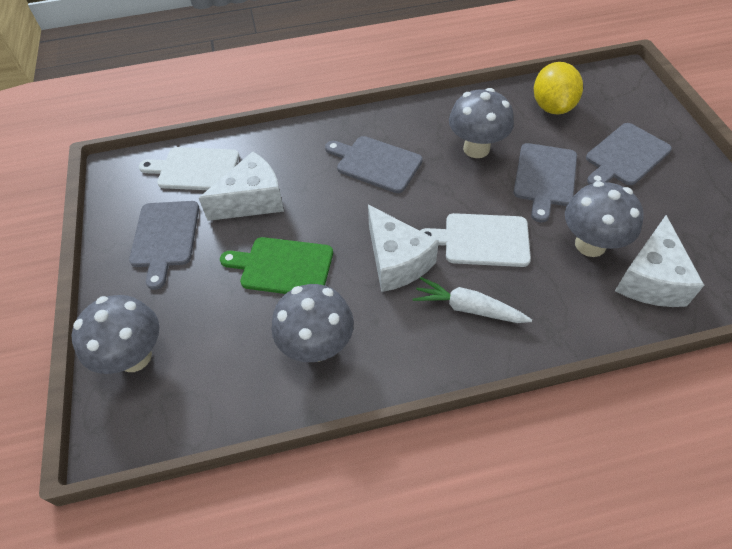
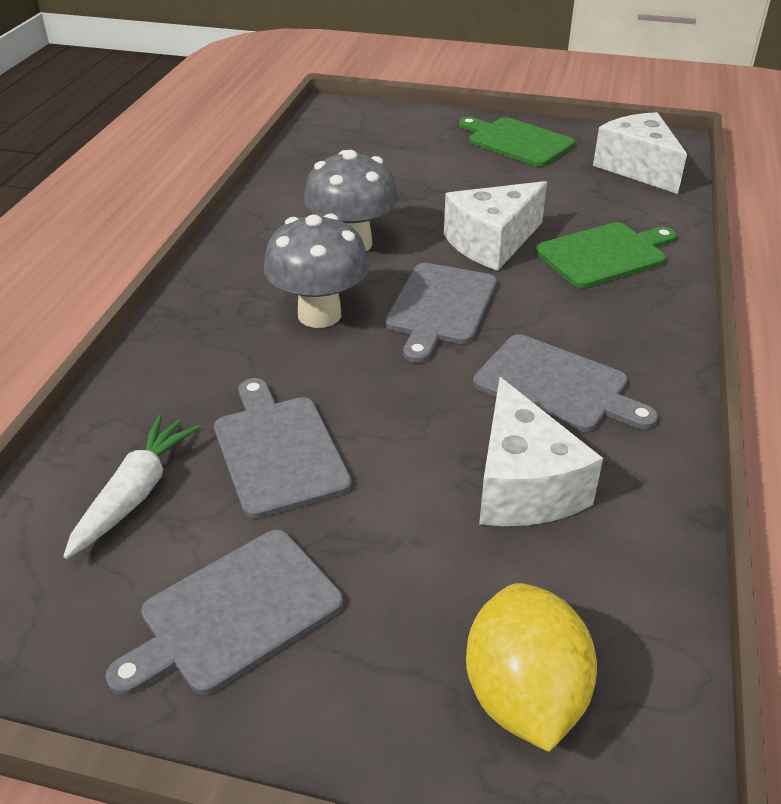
green cutting board: 1 -> 2
grey mushroom: 4 -> 2
white cutting board: 2 -> 0

